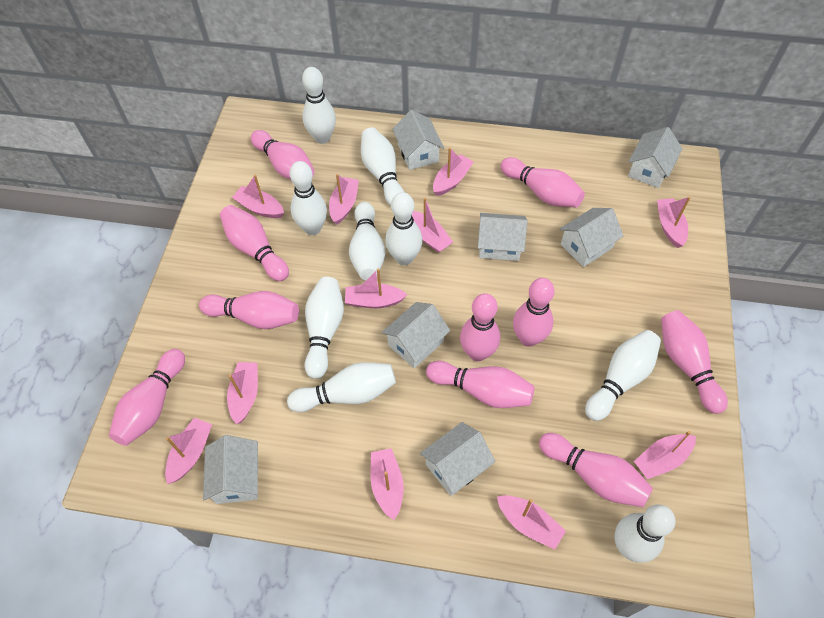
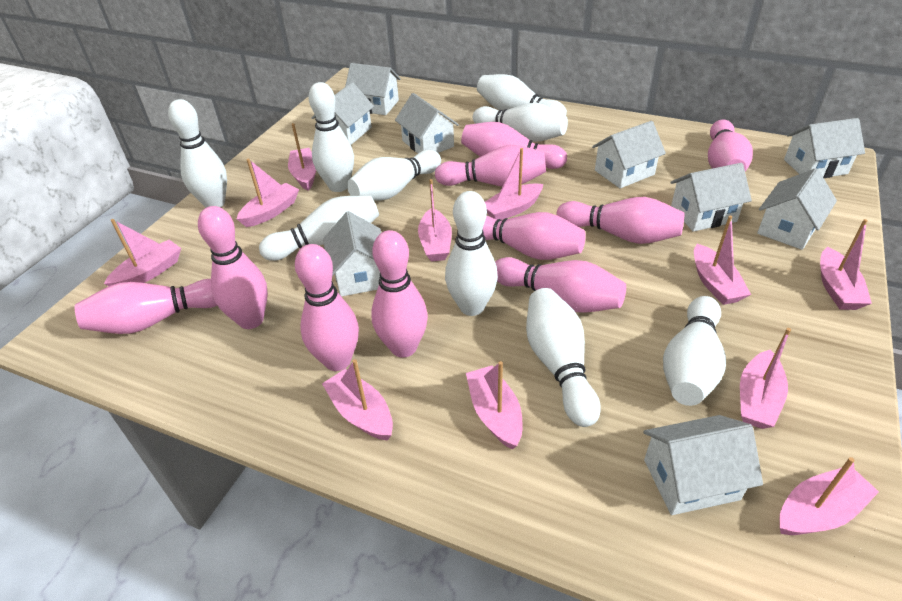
white house: 7 -> 9

